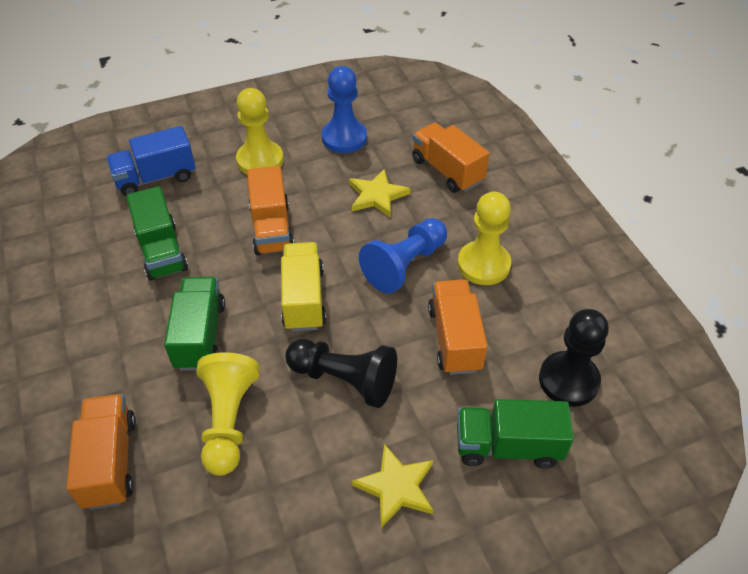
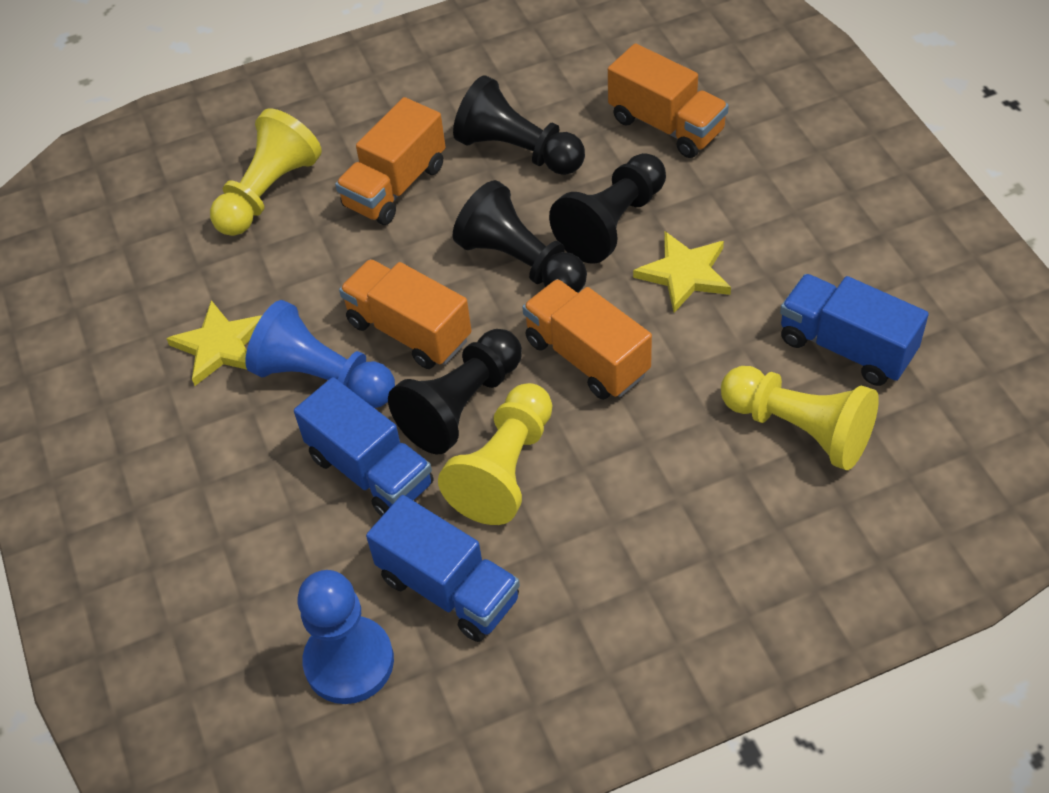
black pawn: 2 -> 4
blue truck: 1 -> 3
green truck: 3 -> 0
yellow truck: 1 -> 0

